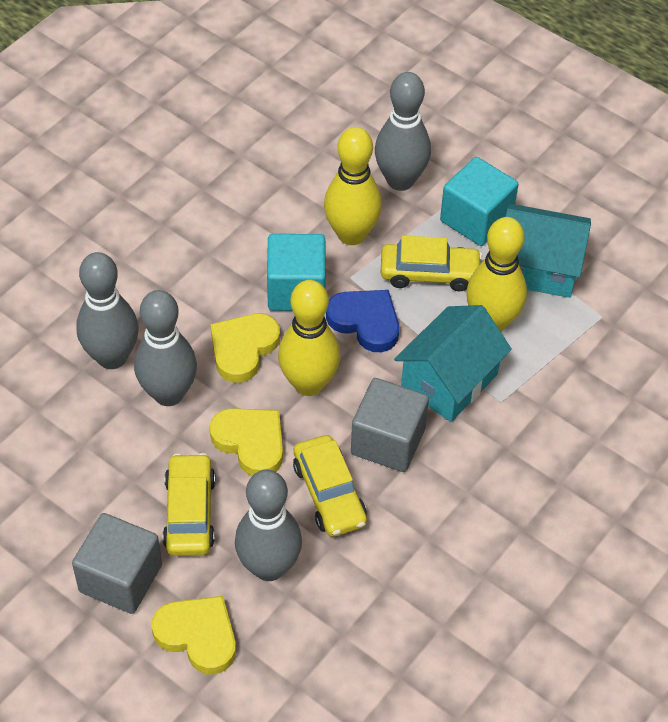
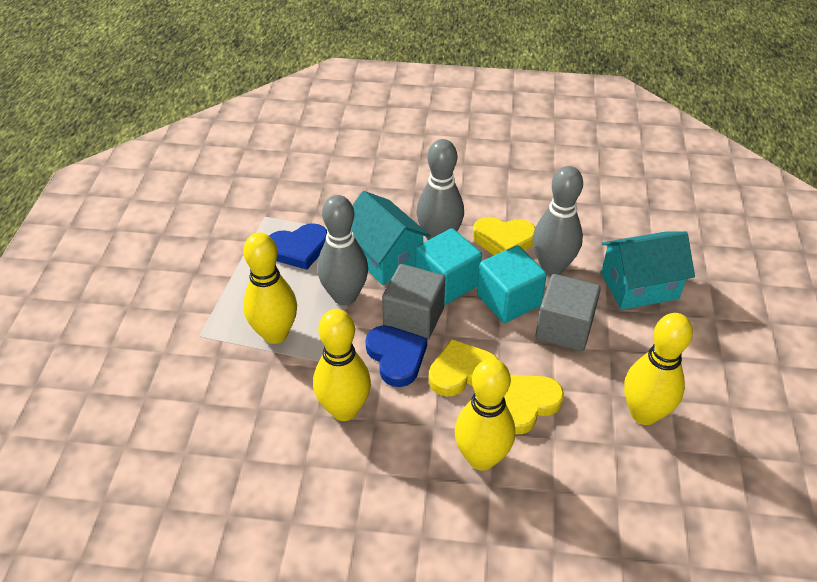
blue heart: 1 -> 2
grey bowling pin: 4 -> 3
yellow bowling pin: 3 -> 4
yellow car: 3 -> 0

